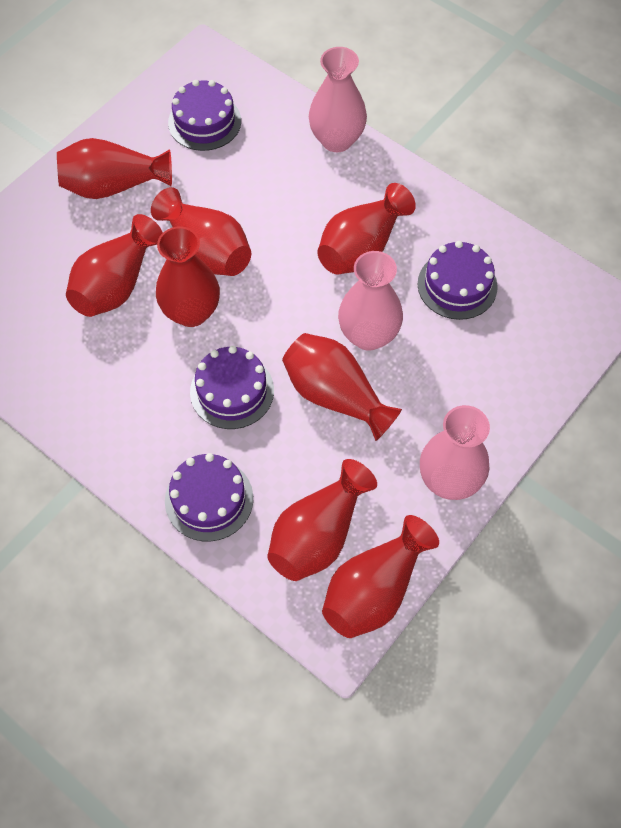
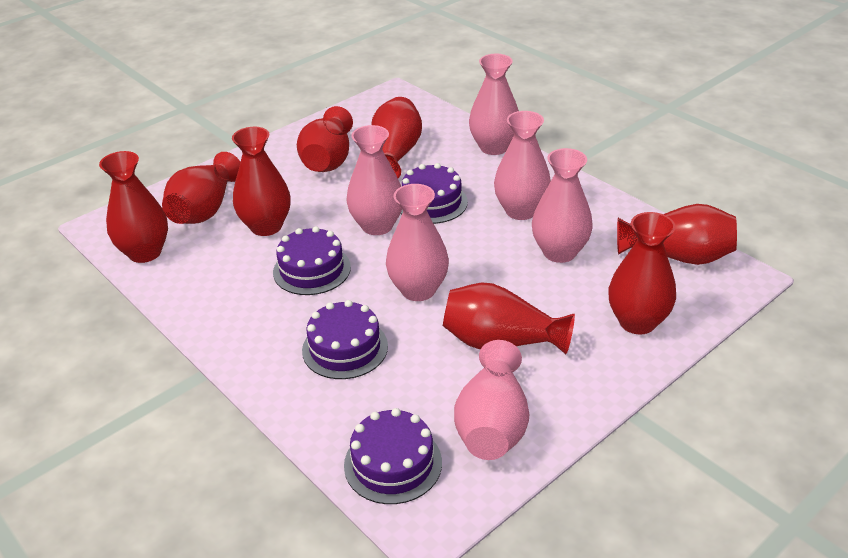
pink vase: 3 -> 6

